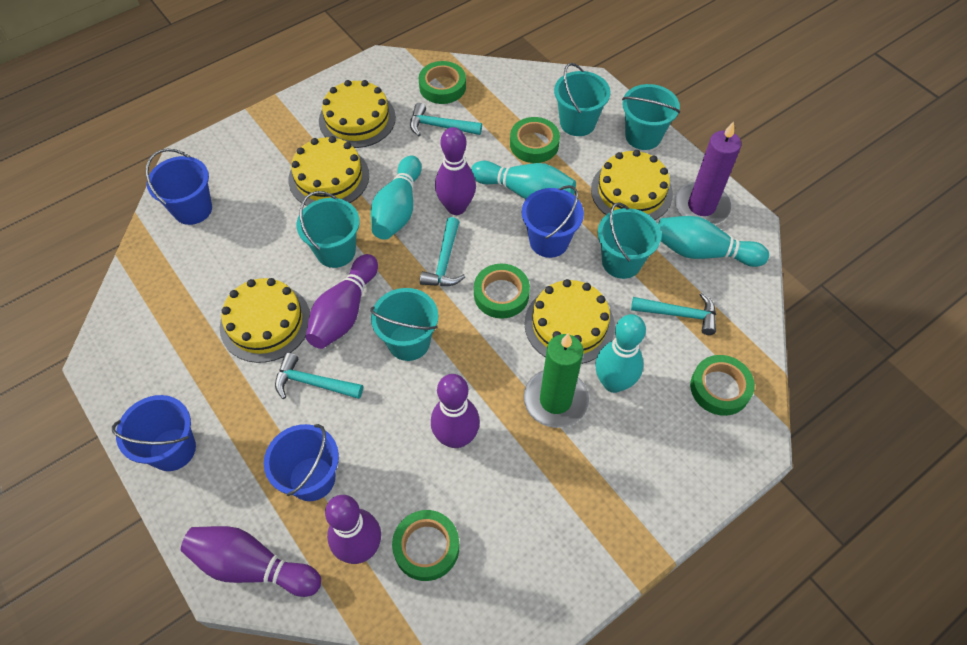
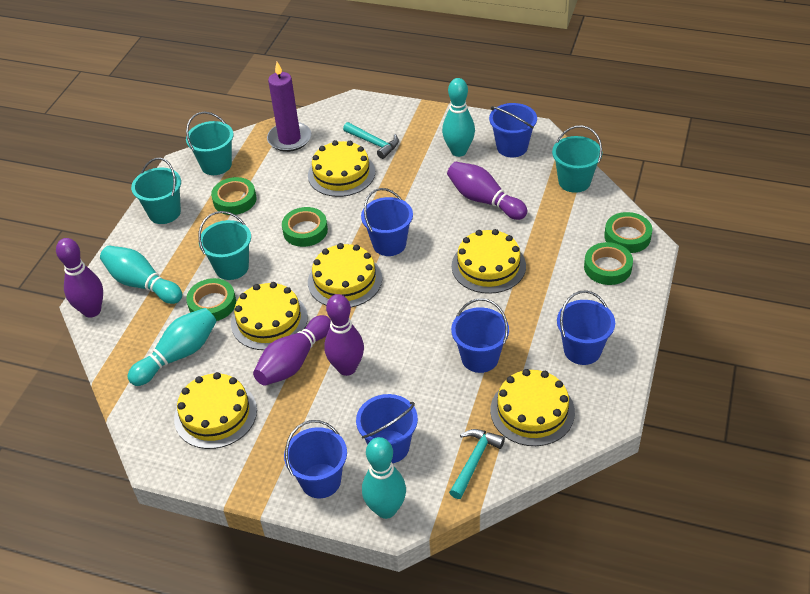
blue bucket: 4 -> 6
green candle: 1 -> 0
purple bowling pin: 5 -> 4
turquoise bucket: 5 -> 4
turquoise hammer: 4 -> 2
yellow cake: 5 -> 6

